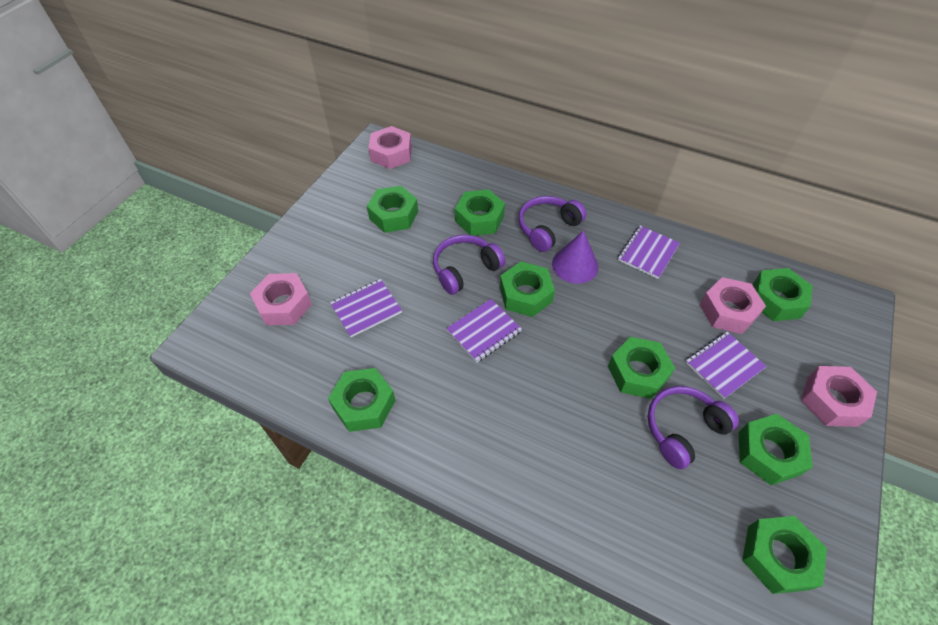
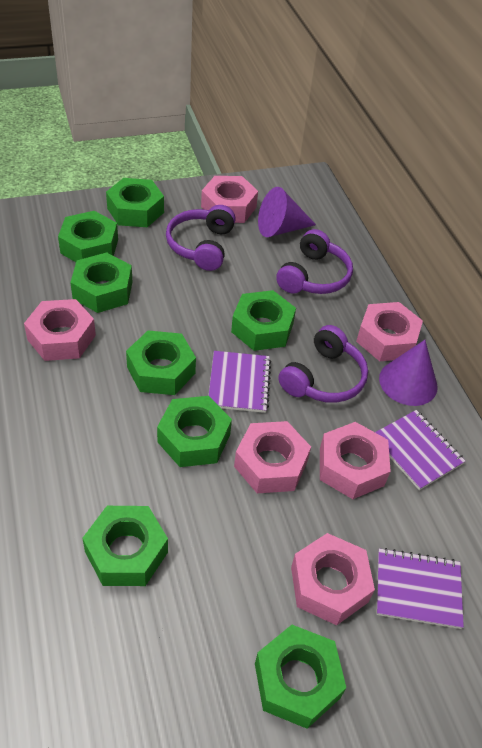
pink nut: 4 -> 6
purple cone: 1 -> 2
purple notebook: 4 -> 3

